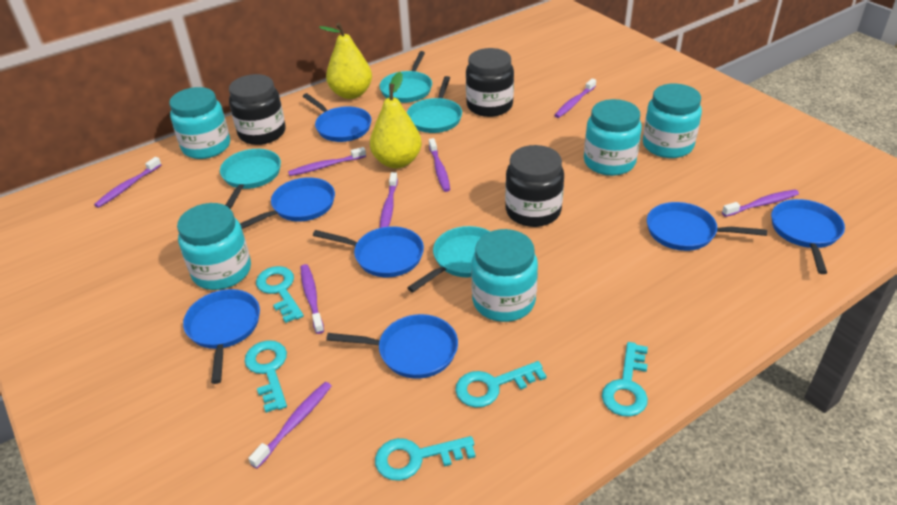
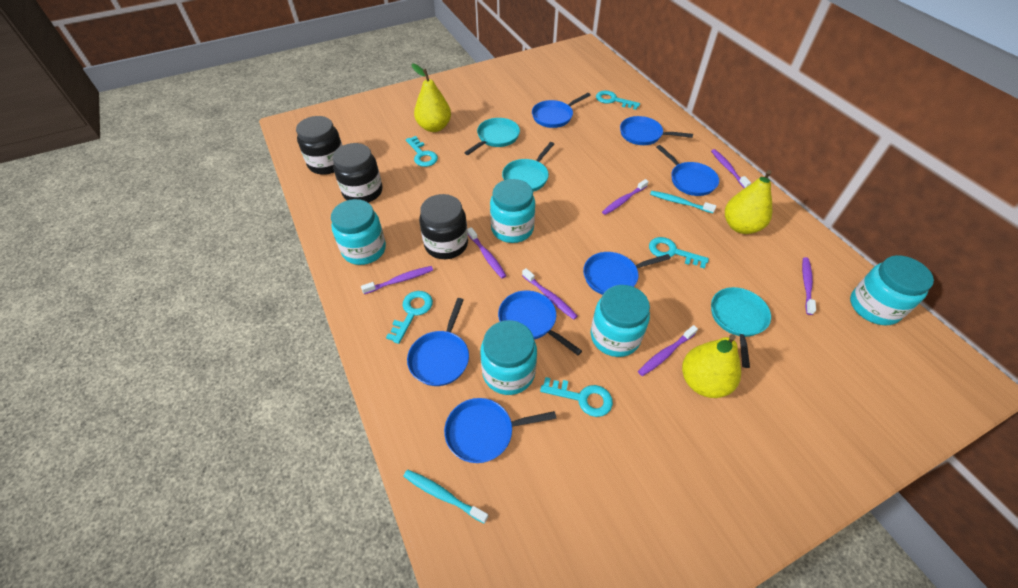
purple toothbrush: 8 -> 7
turquoise pan: 4 -> 3
turquoise toothbrush: 0 -> 2
yellow pear: 2 -> 3

